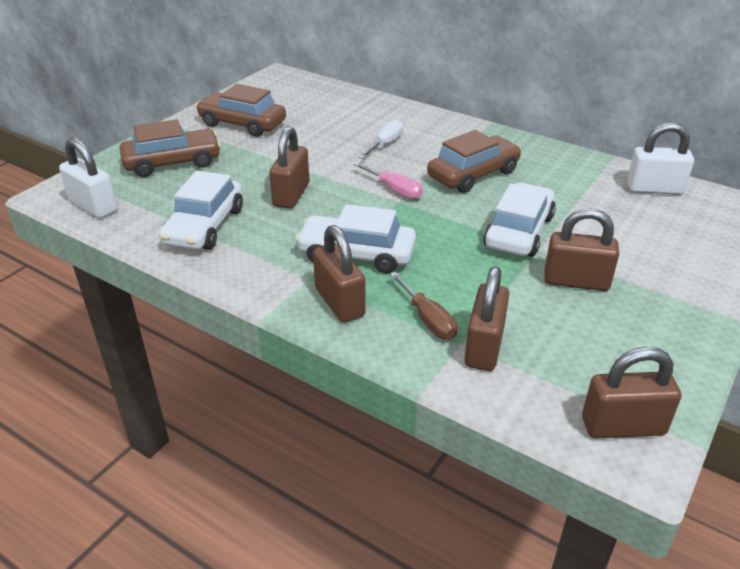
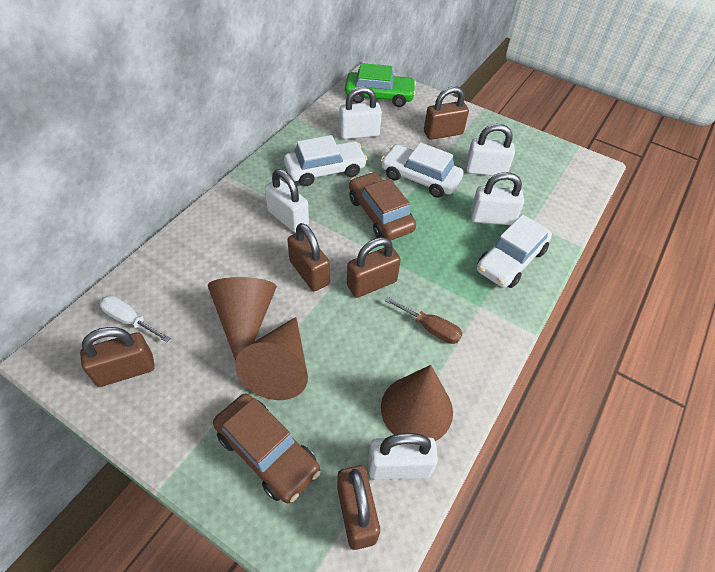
brown car: 3 -> 2
brown cone: 0 -> 3
green car: 0 -> 1
pink screwdriver: 1 -> 0
white padlock: 2 -> 5

